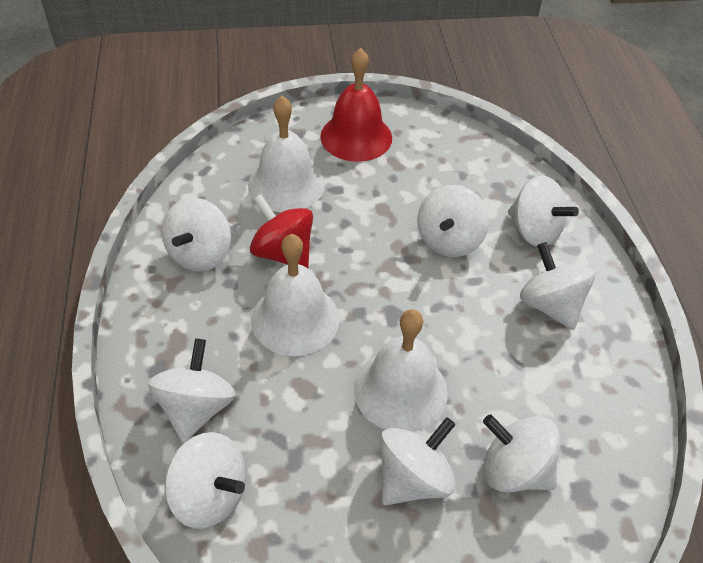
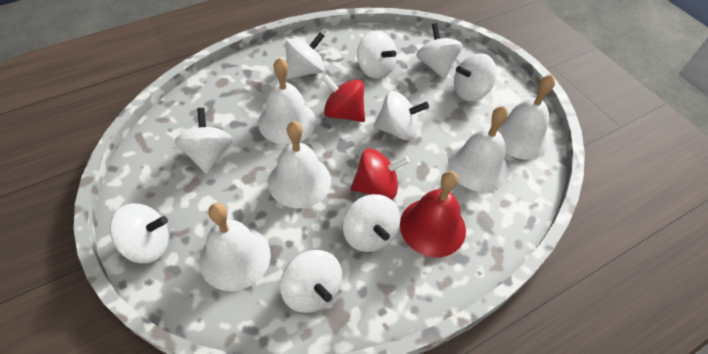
red spinning top: 1 -> 2
white bell: 3 -> 5
white spinning top: 8 -> 9

